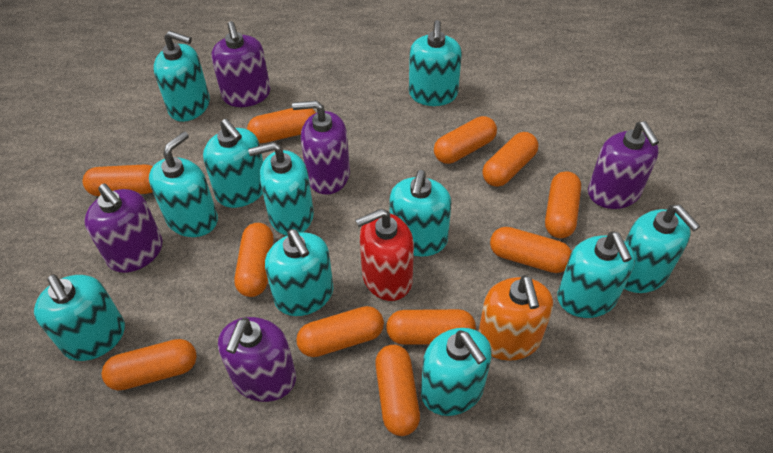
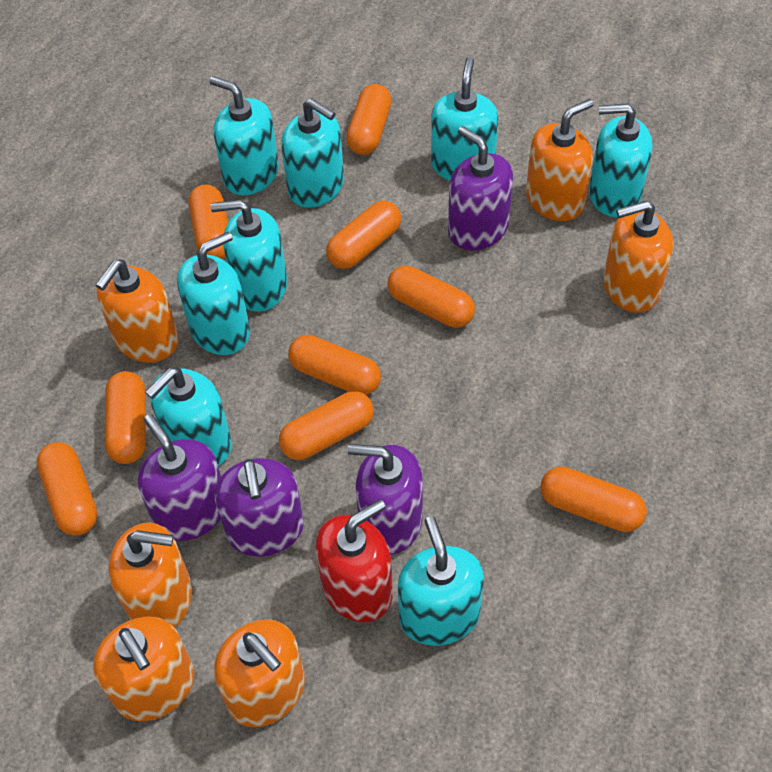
orange capsule: 11 -> 9
orange soap dispenser: 1 -> 6
purple soap dispenser: 5 -> 4
turquoise soap dispenser: 11 -> 8

